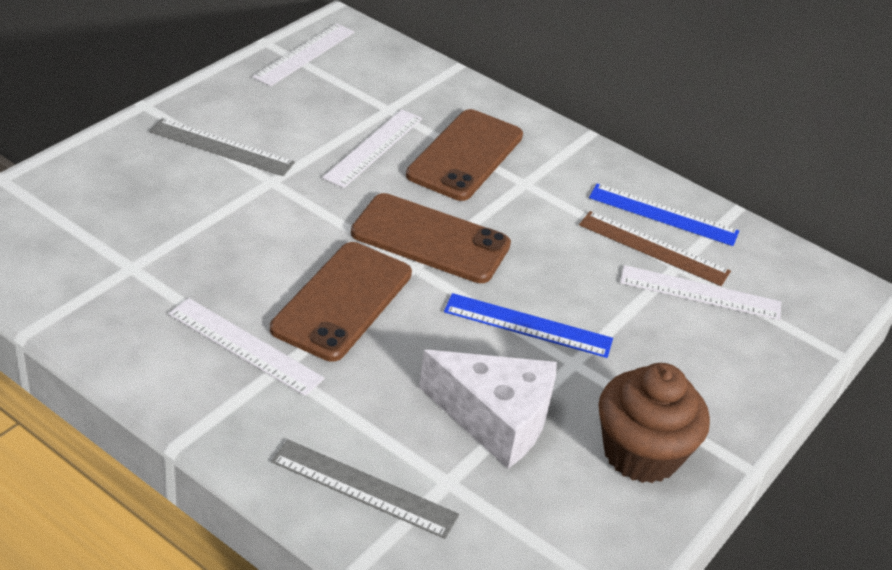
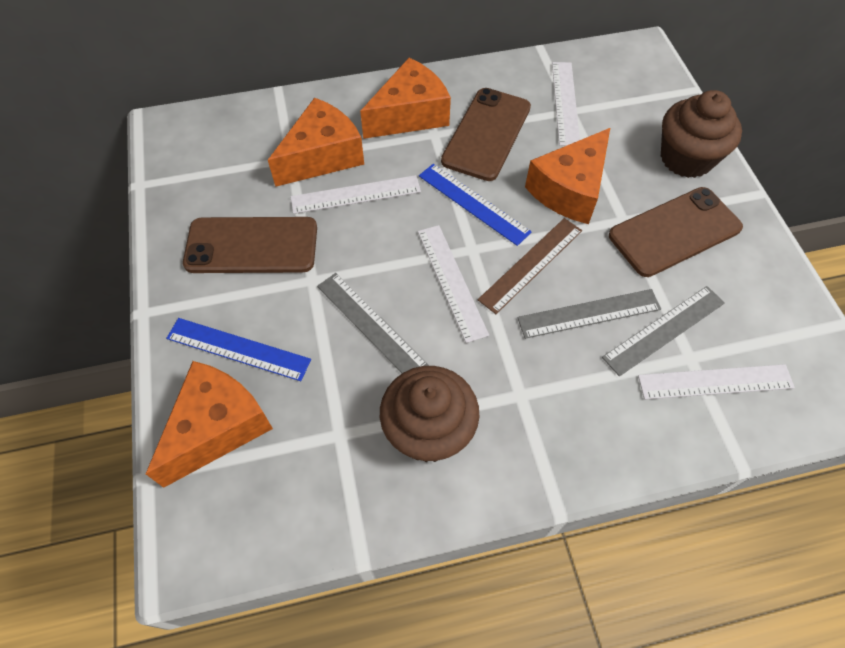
brown cupcake: 1 -> 2
grey ruler: 2 -> 3
orange cheese: 0 -> 4
white cheese: 1 -> 0

